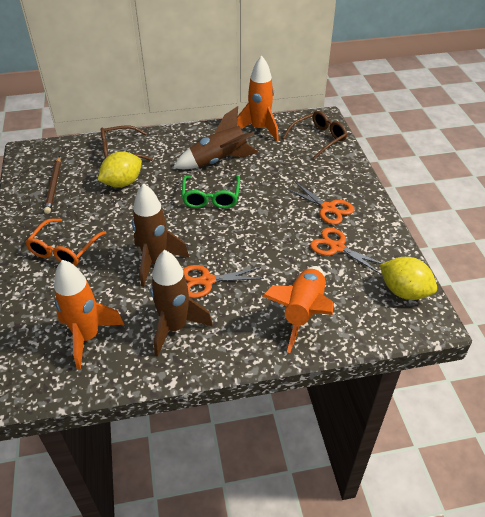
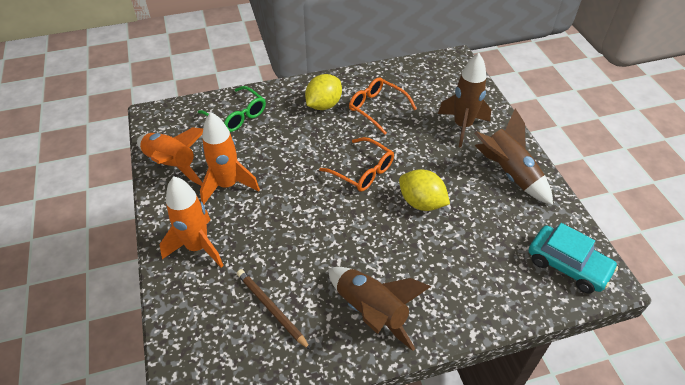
brown glasses: 2 -> 0
orange glasses: 1 -> 2
orange scissors: 3 -> 0
turquoise car: 0 -> 1

